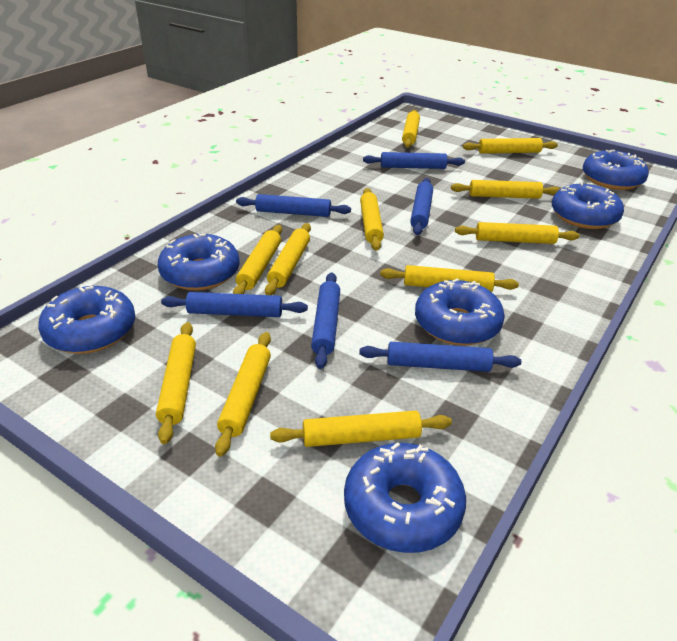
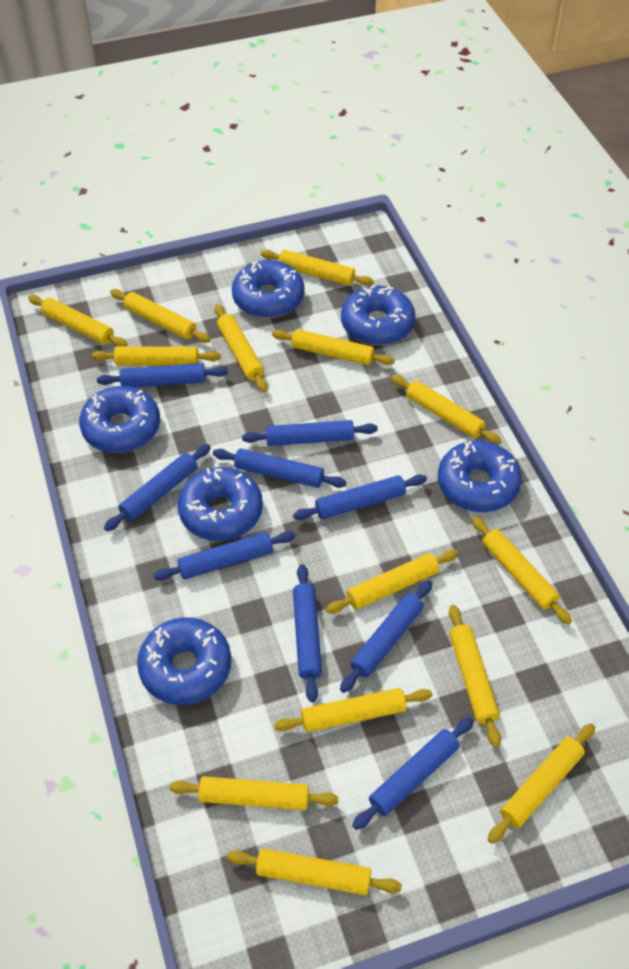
blue rolling pin: 6 -> 9
yellow rolling pin: 11 -> 14

